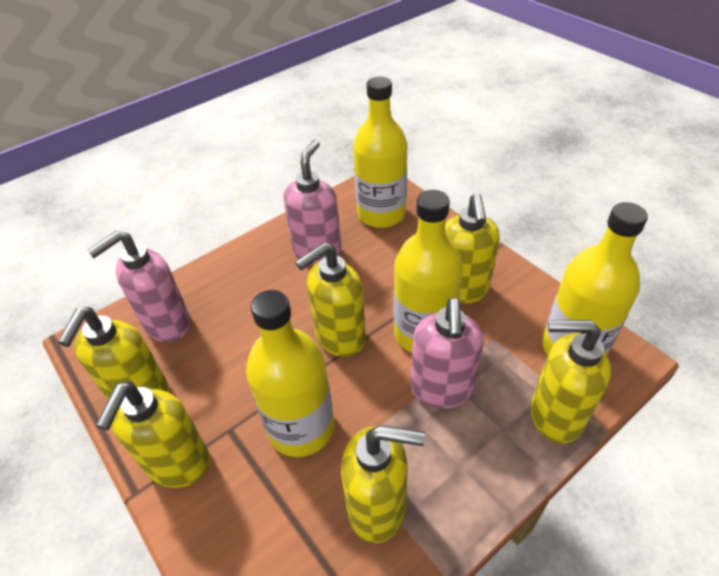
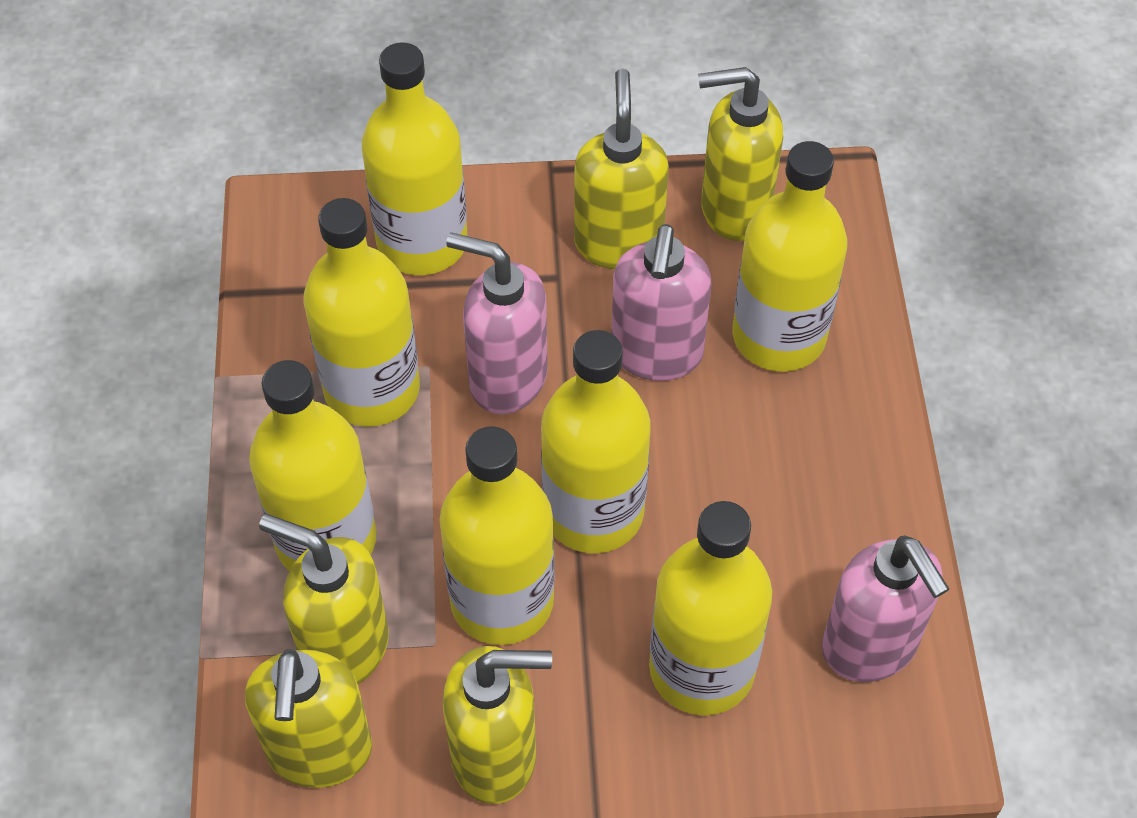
yellow bottle: 4 -> 7
yellow soap dispenser: 6 -> 5

